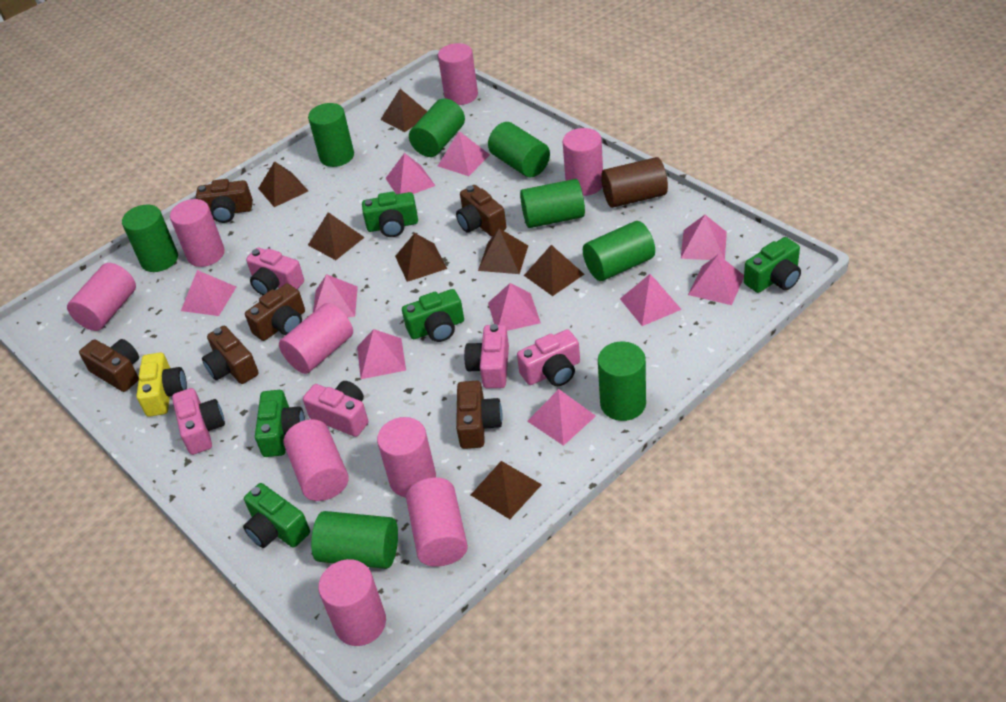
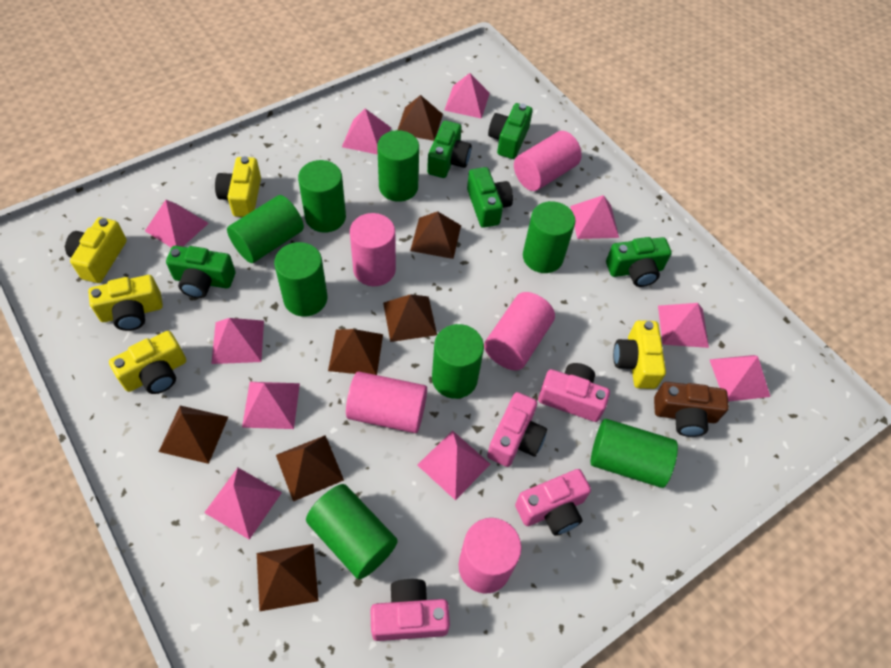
brown camera: 6 -> 1
brown cylinder: 1 -> 0
pink camera: 5 -> 4
pink cylinder: 9 -> 5
yellow camera: 1 -> 5

